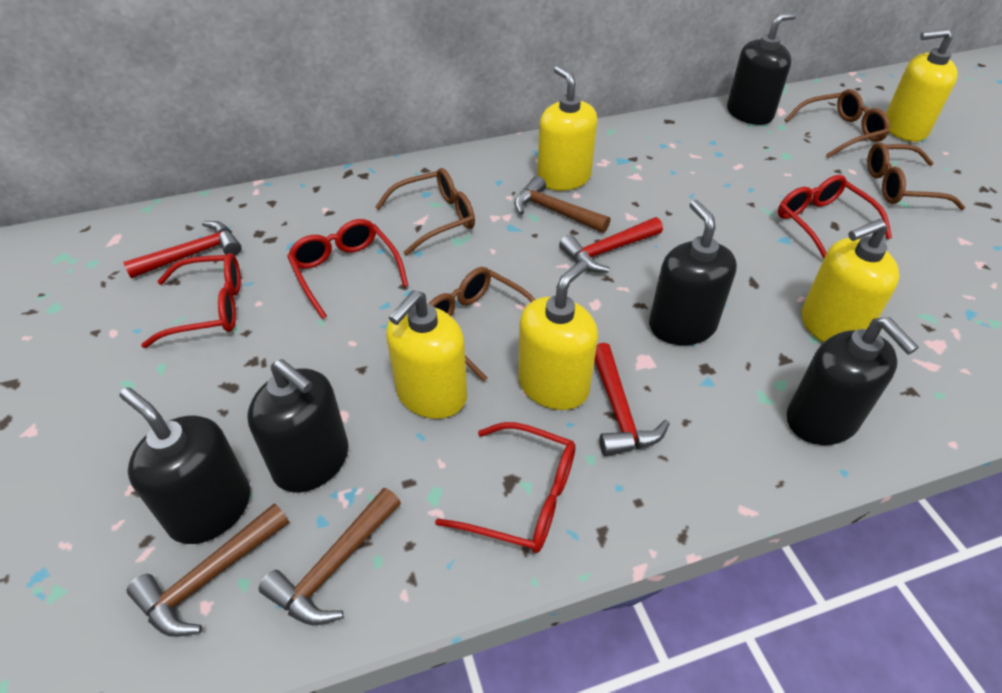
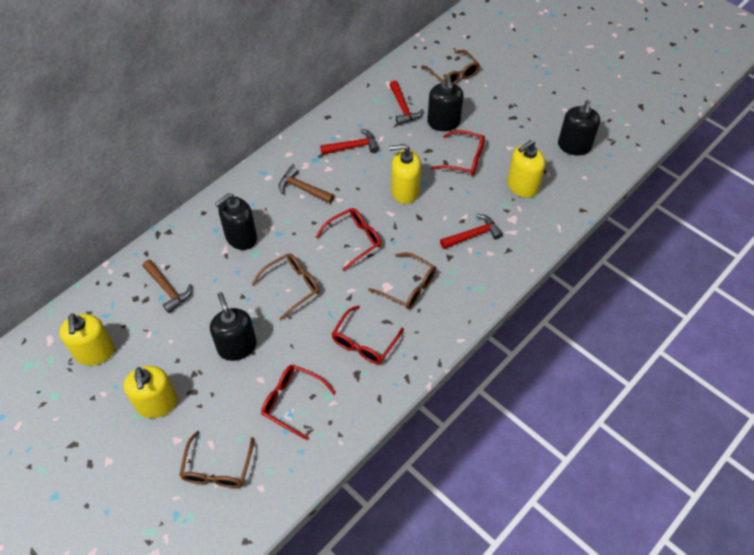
black soap dispenser: 5 -> 4
brown hammer: 3 -> 2
yellow soap dispenser: 5 -> 4

